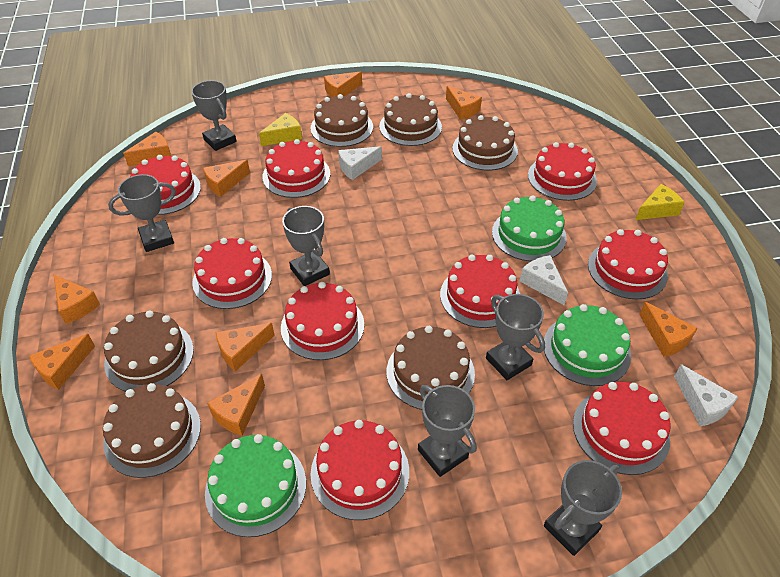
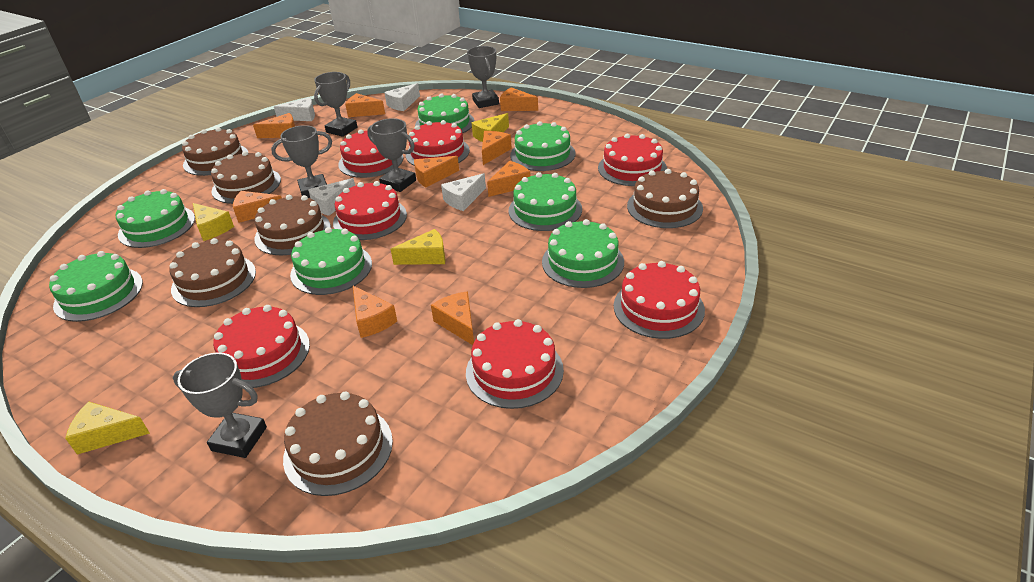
green cake: 3 -> 7
grey trophy: 6 -> 5
red cake: 9 -> 7
white cheese: 3 -> 4
yellow cheese: 2 -> 4

